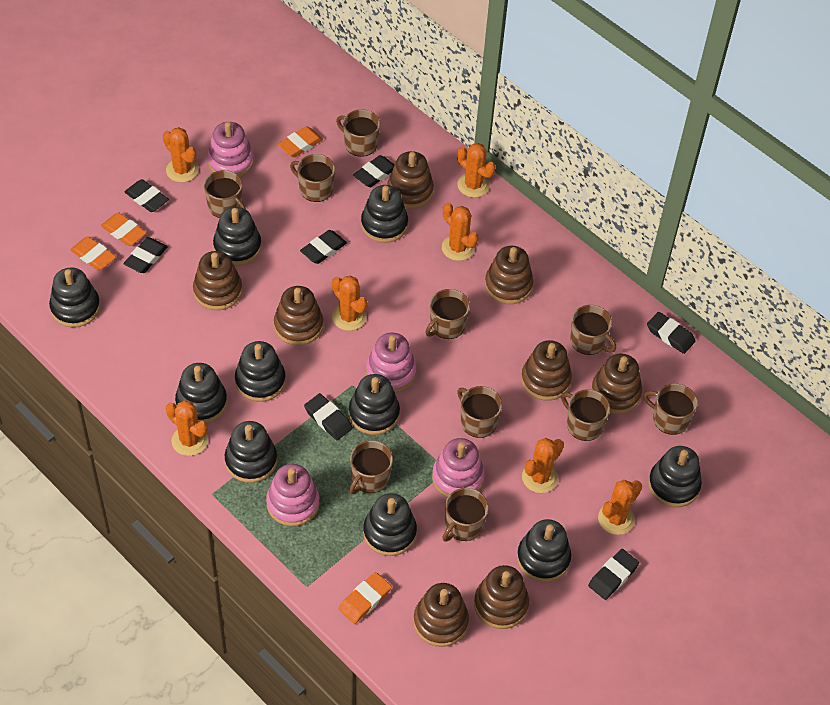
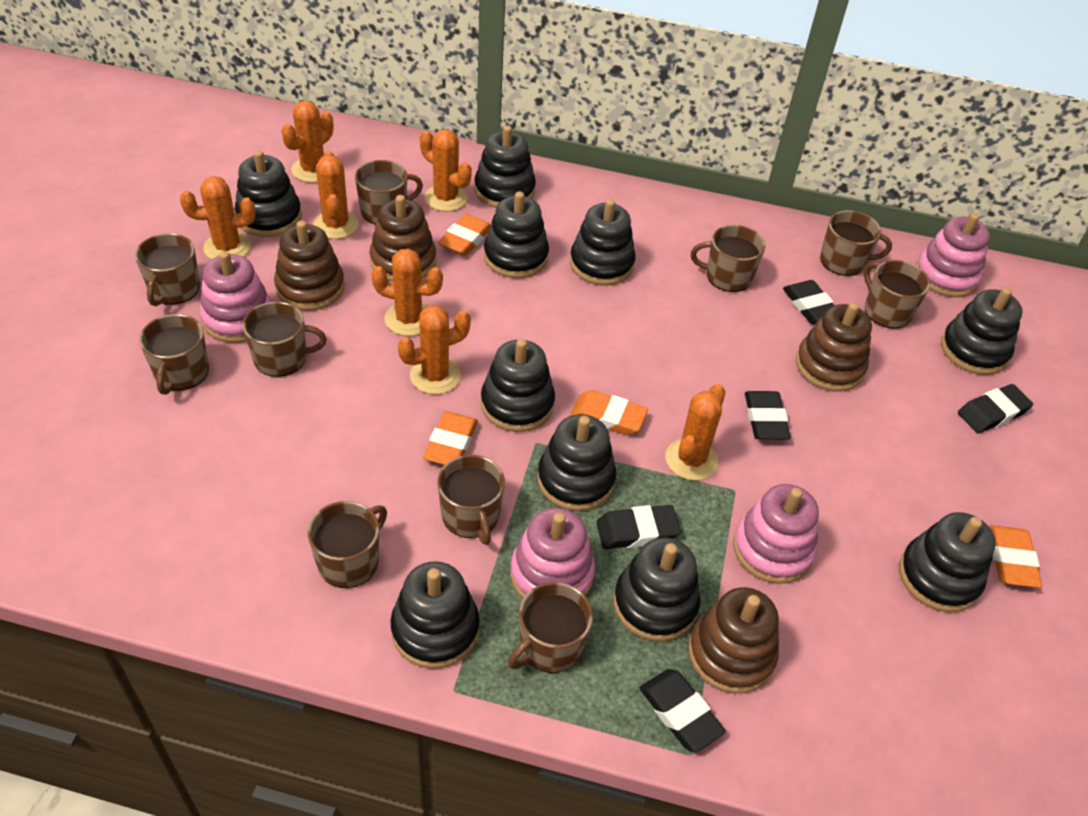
black eraser: 7 -> 5
brown stacking toy: 8 -> 4

